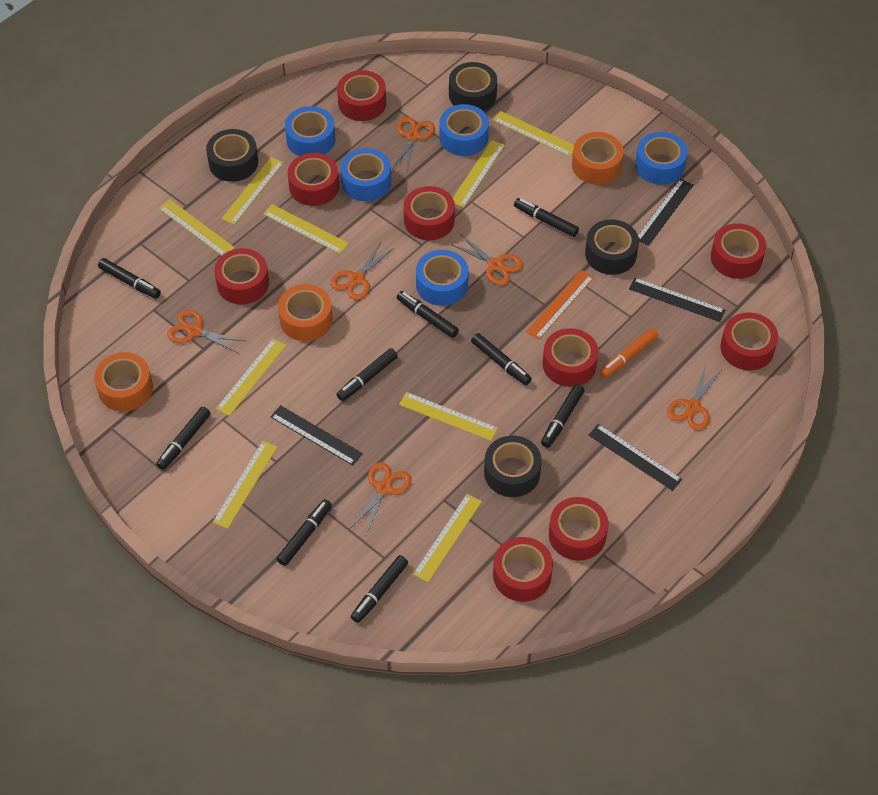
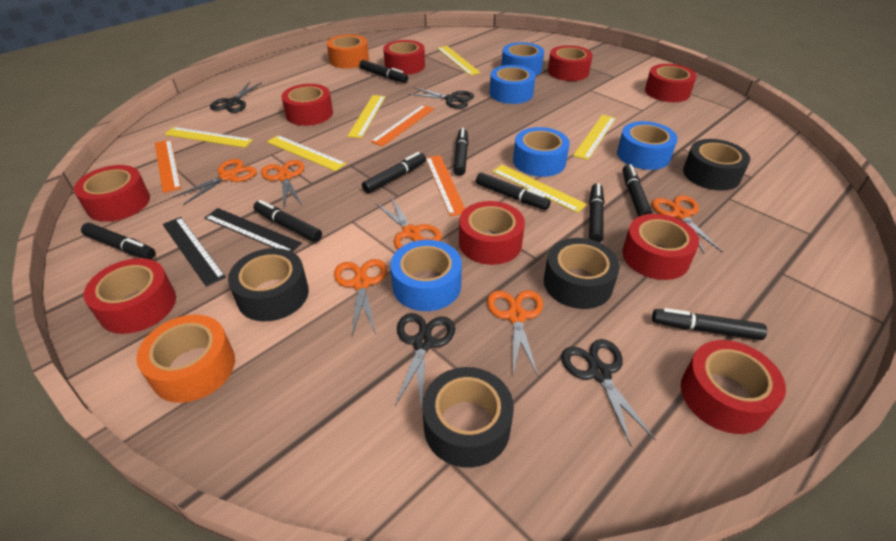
black ruler: 4 -> 2
black scissors: 0 -> 4
orange marker: 1 -> 0
orange ruler: 1 -> 3
orange tape: 3 -> 2
yellow ruler: 9 -> 6

